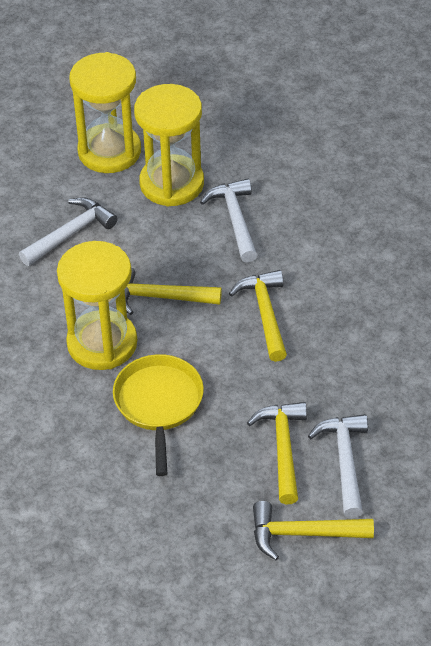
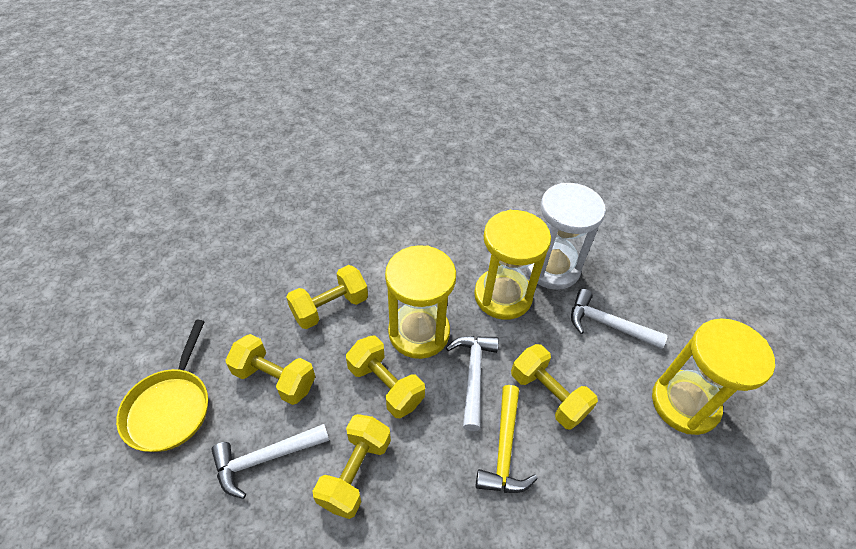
white hourglass: 0 -> 1
yellow dumbbell: 0 -> 5
yellow hammer: 4 -> 1

